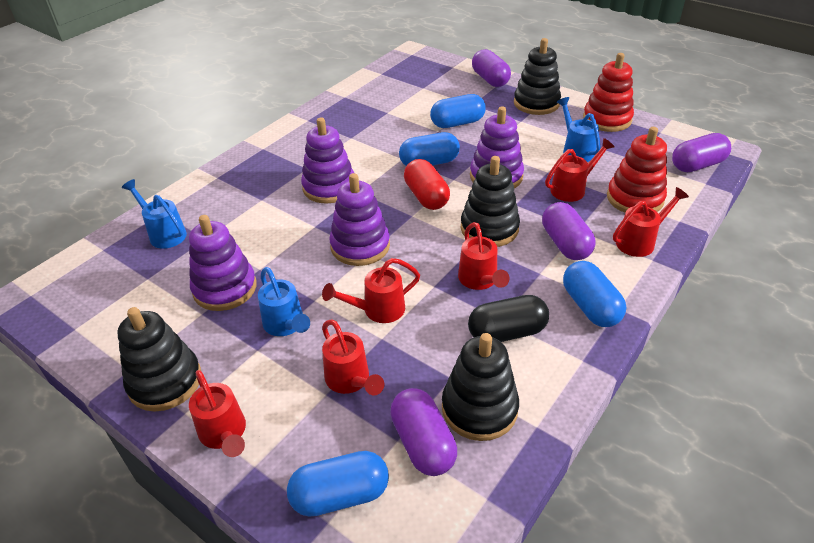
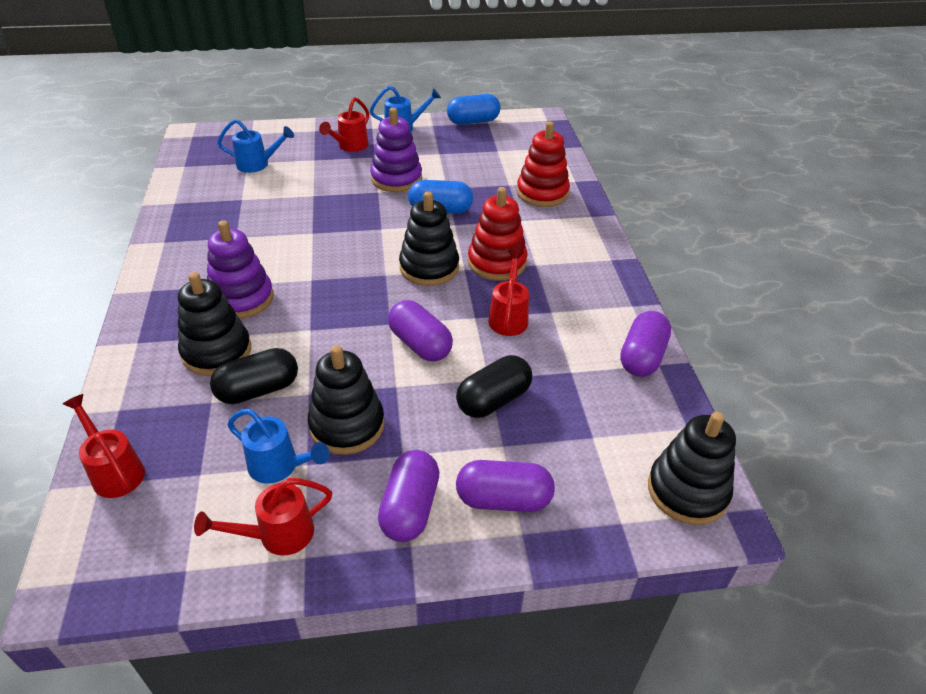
black capsule: 1 -> 2
blue capsule: 4 -> 2
purple stacking toy: 4 -> 2
red capsule: 1 -> 0
red watering can: 6 -> 4

